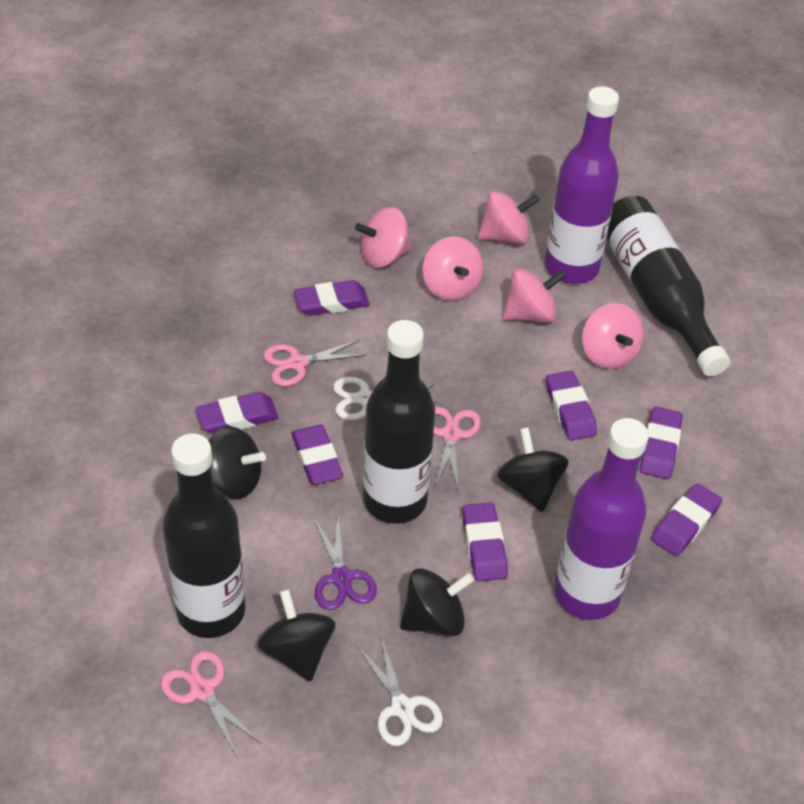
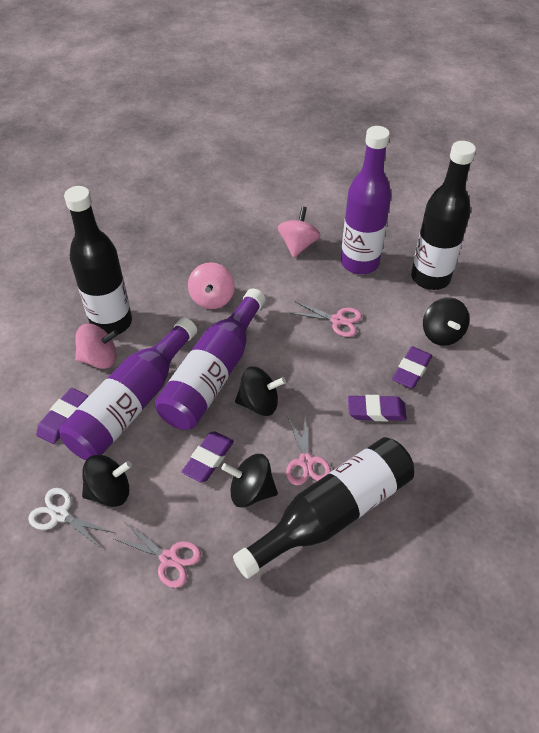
pink spinning top: 5 -> 3
purple bottle: 2 -> 3
purple eraser: 7 -> 4
purple scissors: 1 -> 0
white scissors: 2 -> 1

